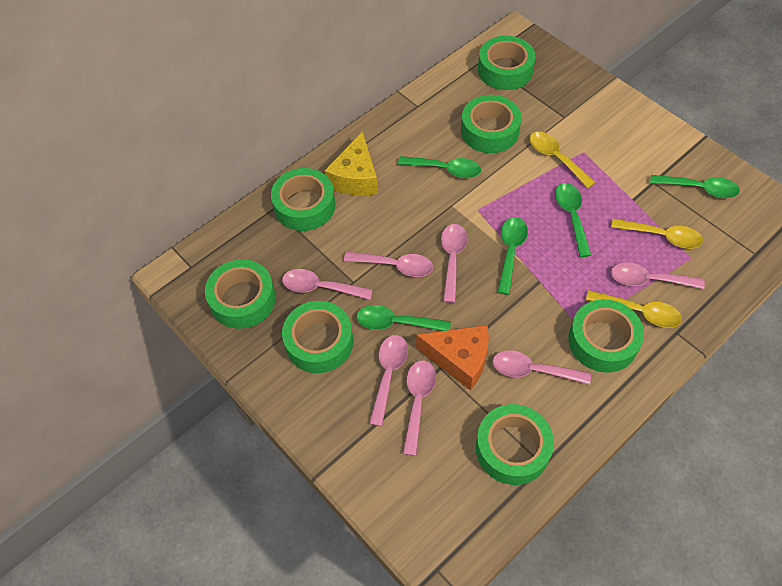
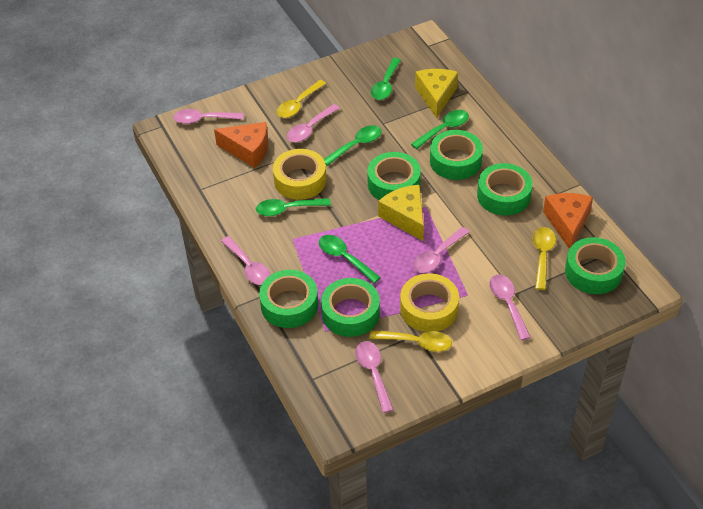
green tape: 7 -> 6
orange cheese: 1 -> 2
pink spoon: 7 -> 6
yellow cheese: 1 -> 2
yellow tape: 0 -> 2

